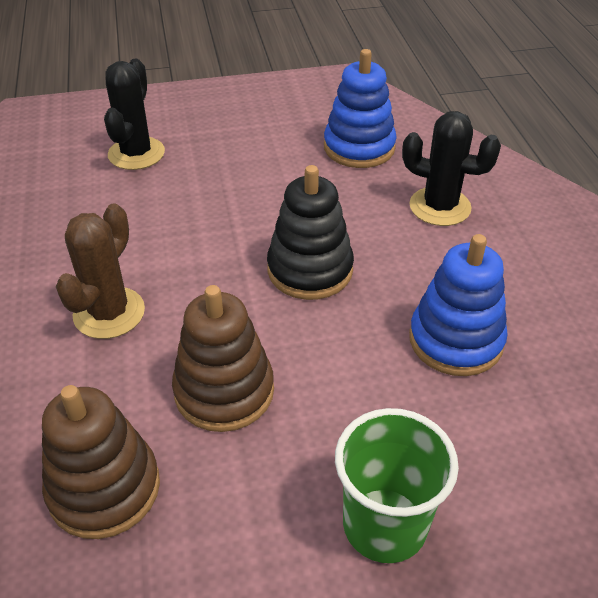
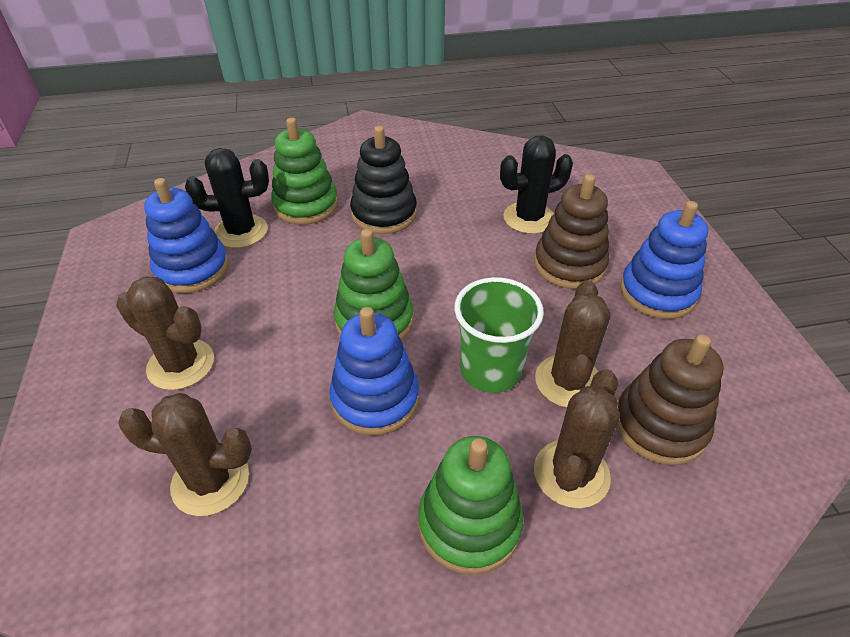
blue stacking toy: 2 -> 3
brown cactus: 1 -> 4
green stacking toy: 0 -> 3

